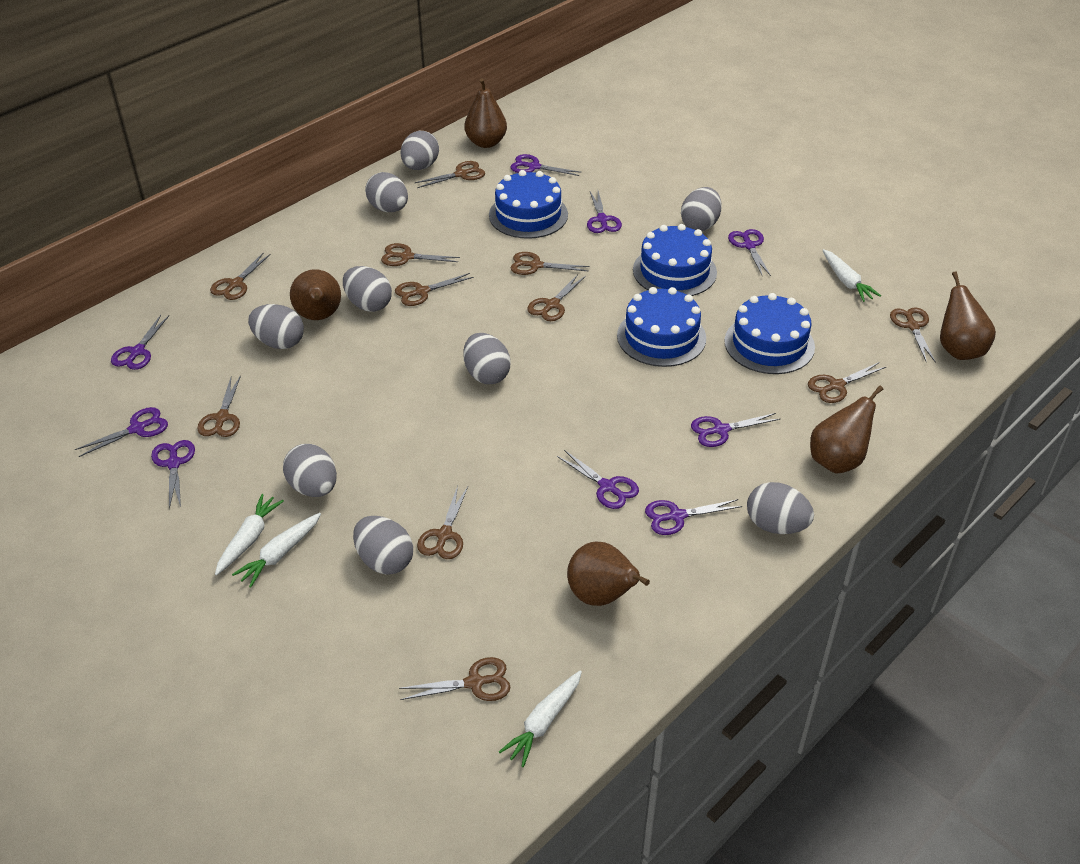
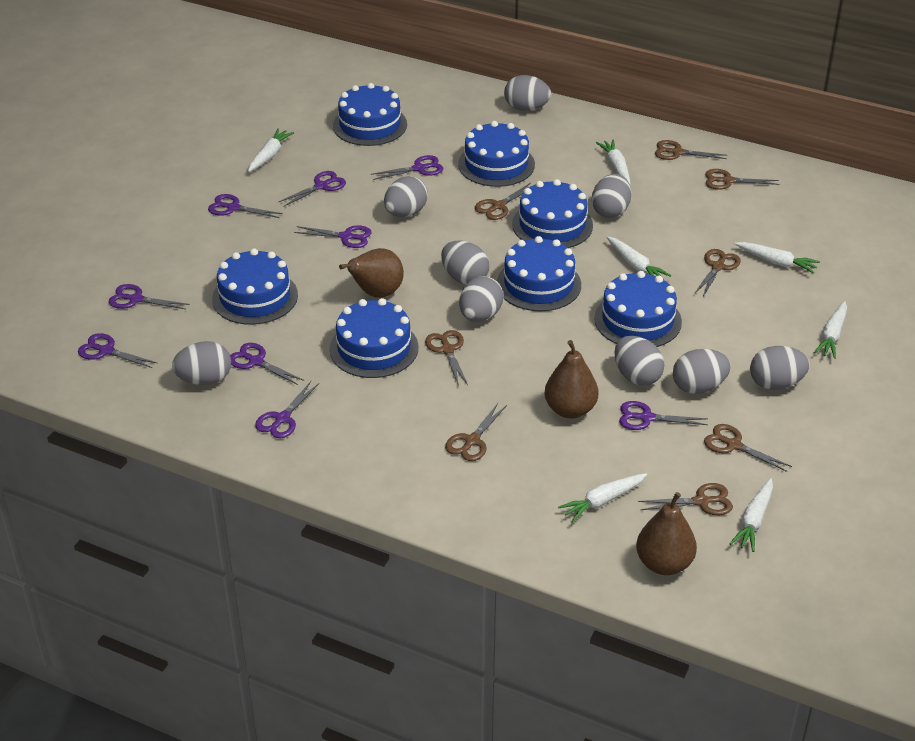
blue cake: 4 -> 7
brown pear: 5 -> 3
brown scissors: 11 -> 8
white carrot: 4 -> 7

